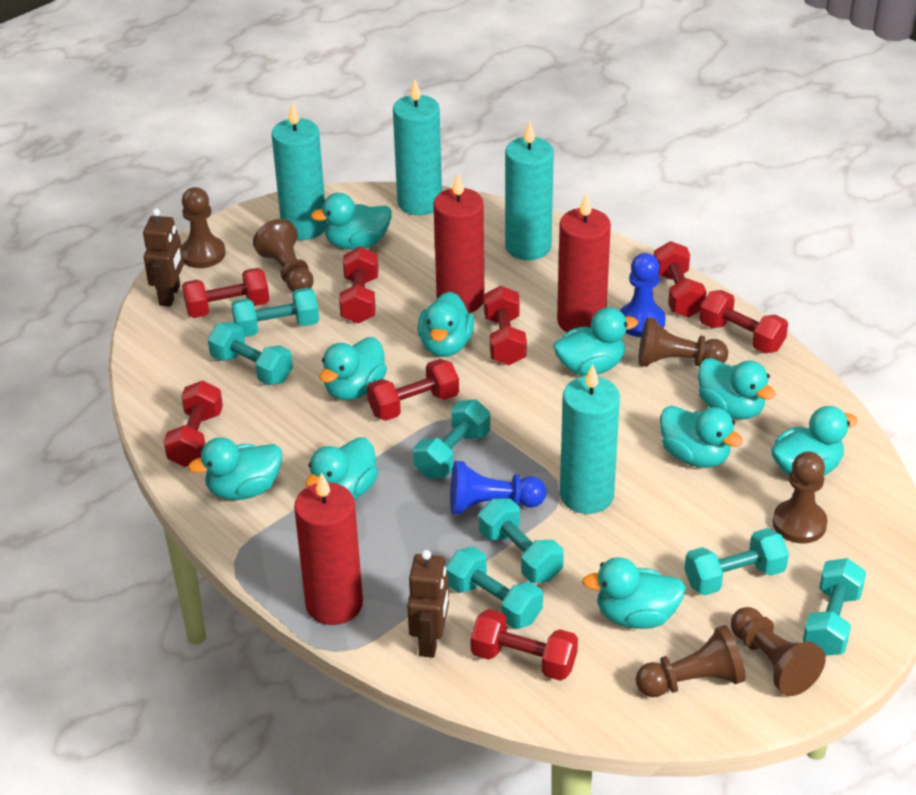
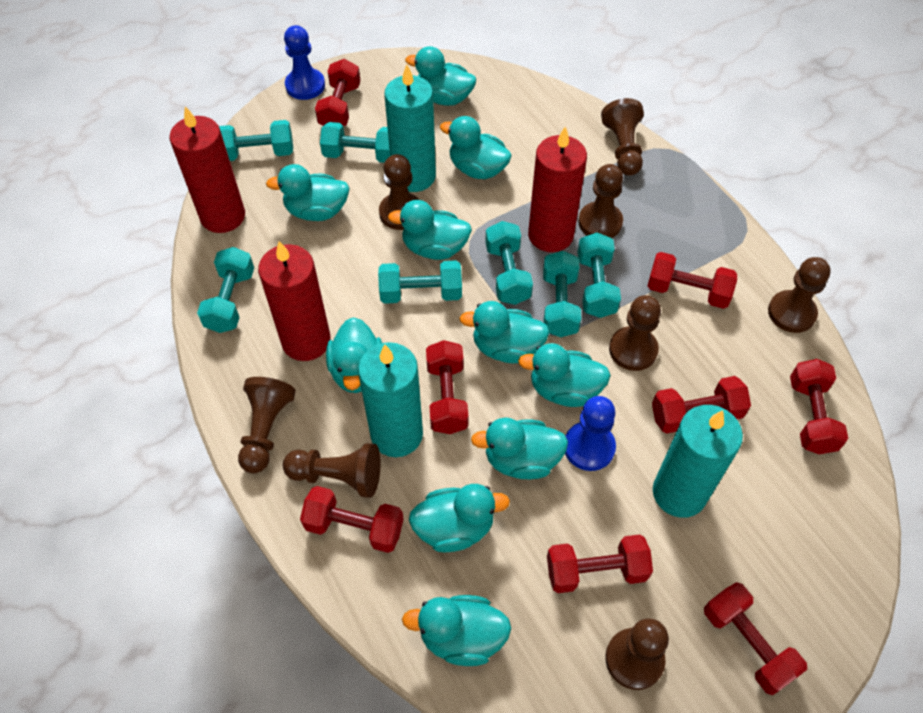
brown pawn: 6 -> 8
brown robot: 2 -> 0
turquoise candle: 4 -> 3

